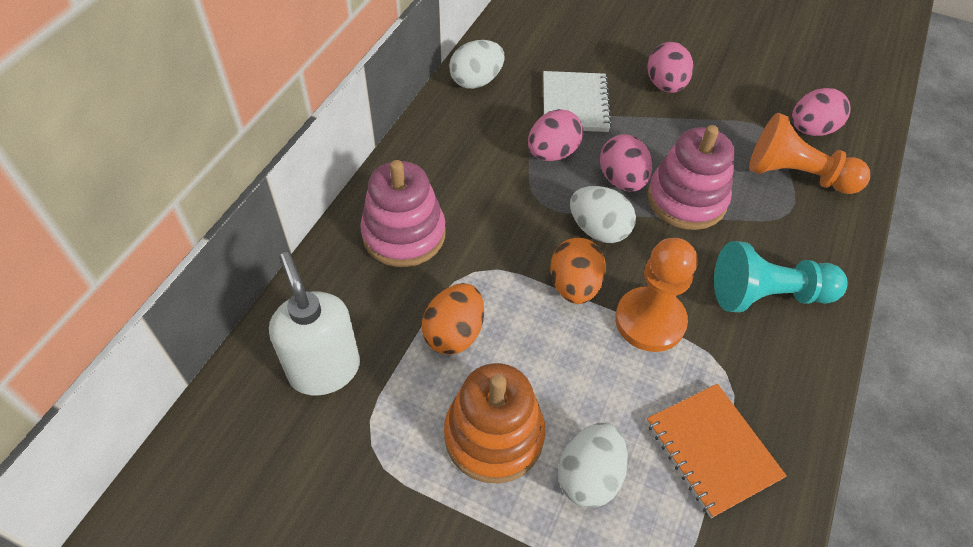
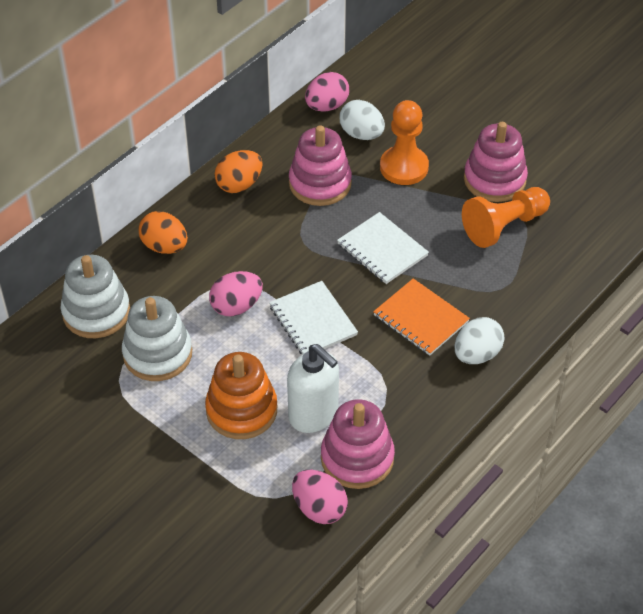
pink egg: 4 -> 3
pink stacking toy: 2 -> 3
turquoise pawn: 1 -> 0
white egg: 3 -> 2
white notebook: 1 -> 2
white stacking toy: 0 -> 2

